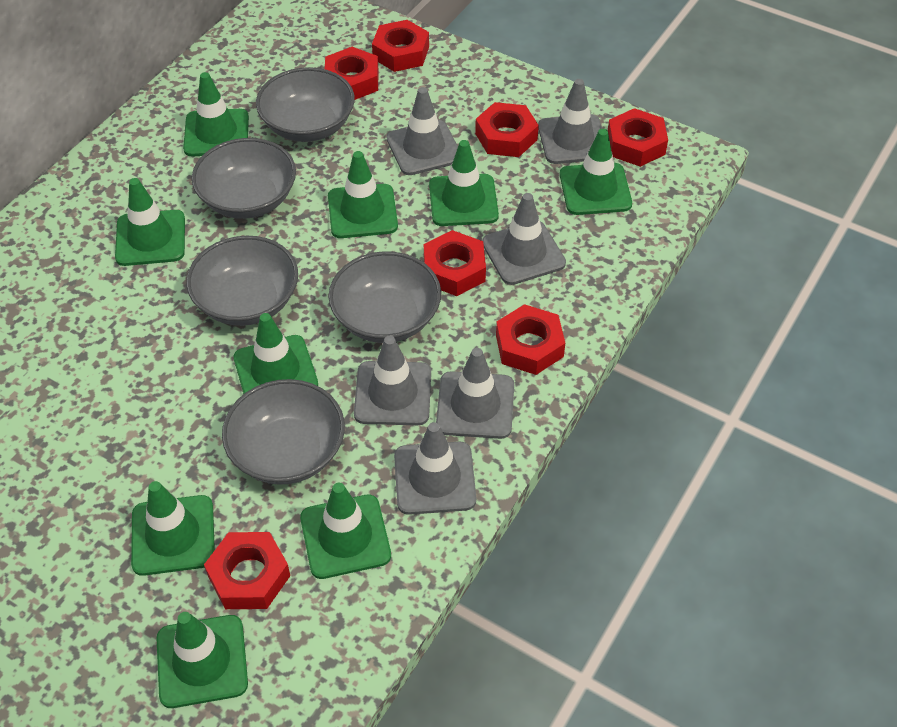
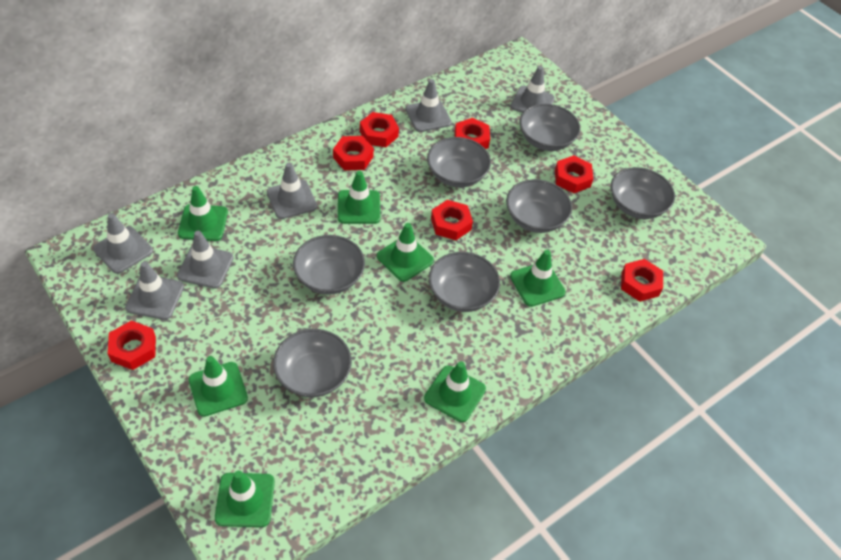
green traffic cone: 9 -> 7
grey bowl: 5 -> 7

